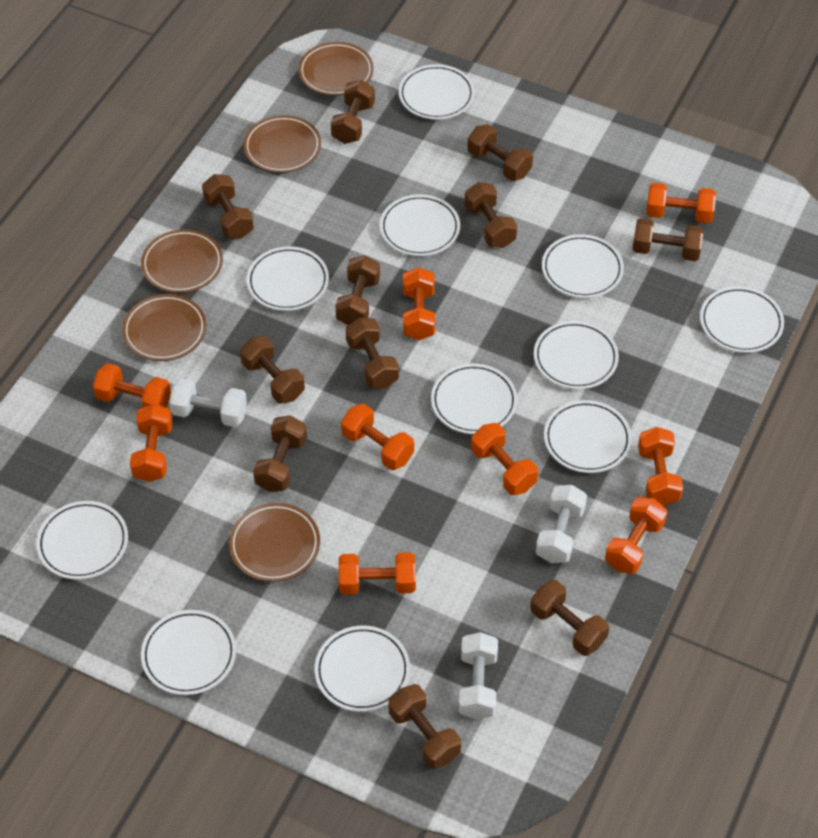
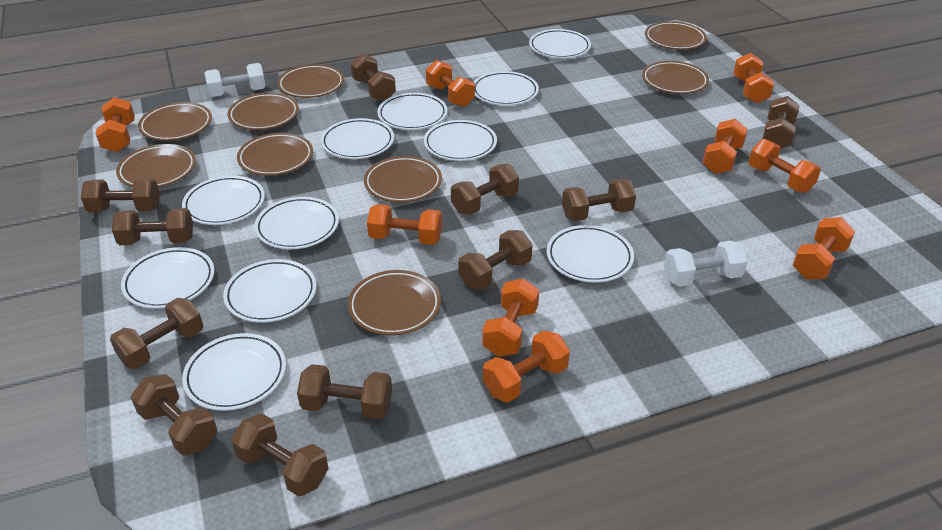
brown plate: 5 -> 9
white dumbbell: 3 -> 2

